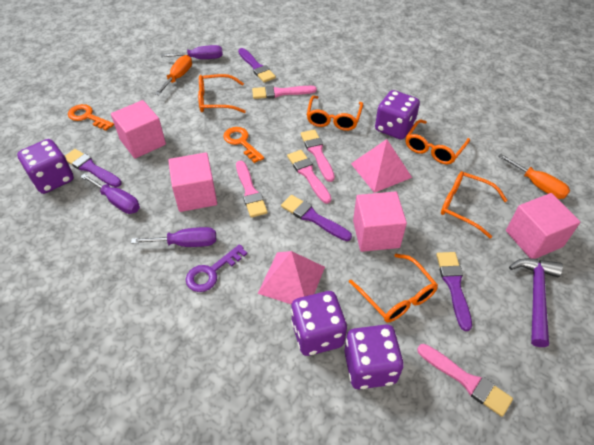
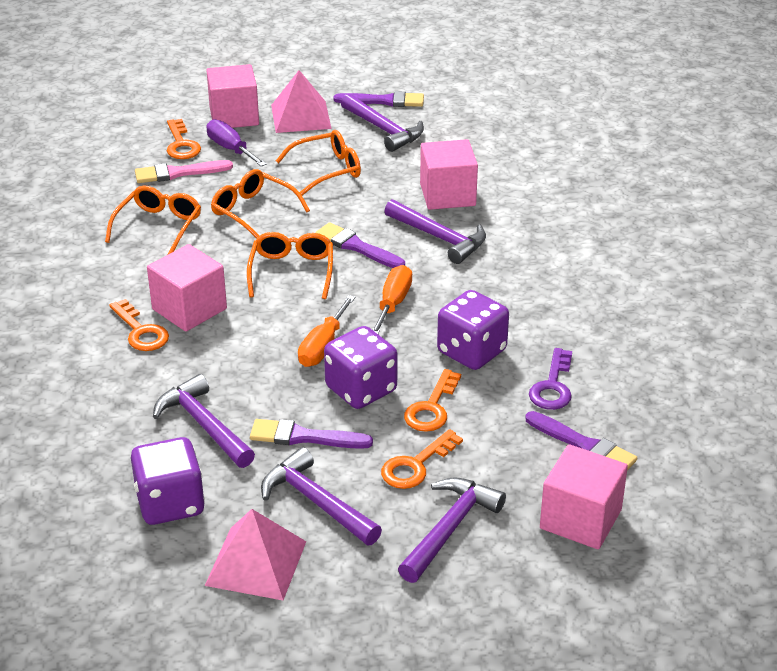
orange glasses: 5 -> 4
orange key: 2 -> 4
pink brush: 5 -> 1
purple dice: 4 -> 3
purple hammer: 1 -> 5
purple screwdriver: 3 -> 1

